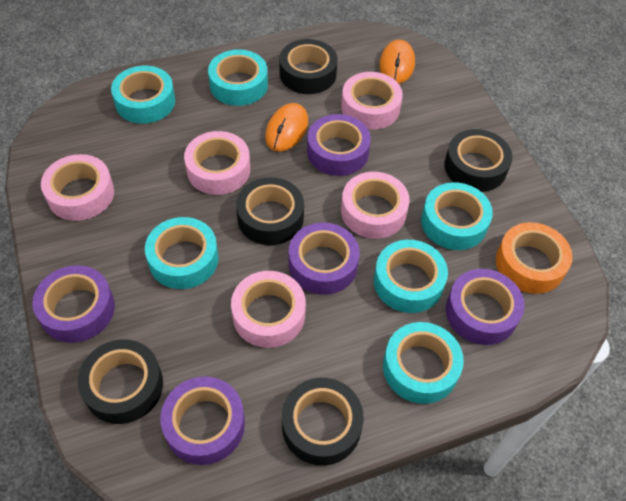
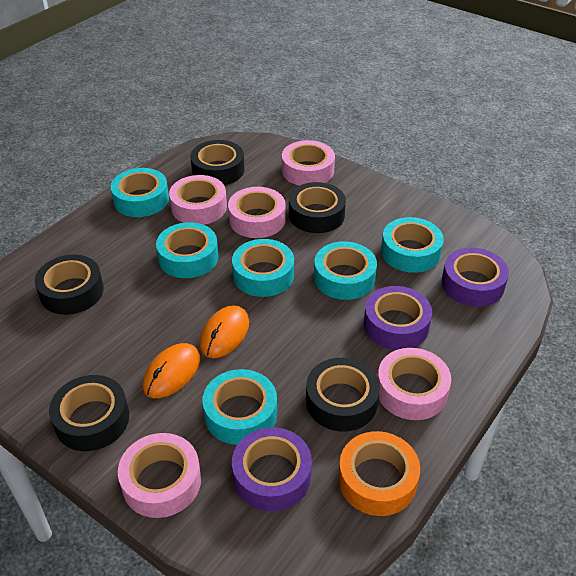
purple tape: 5 -> 3

